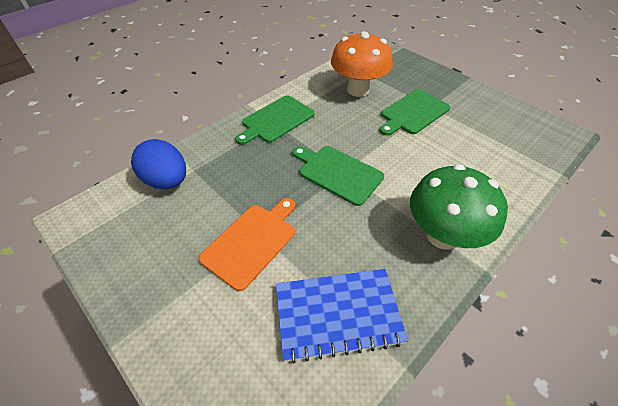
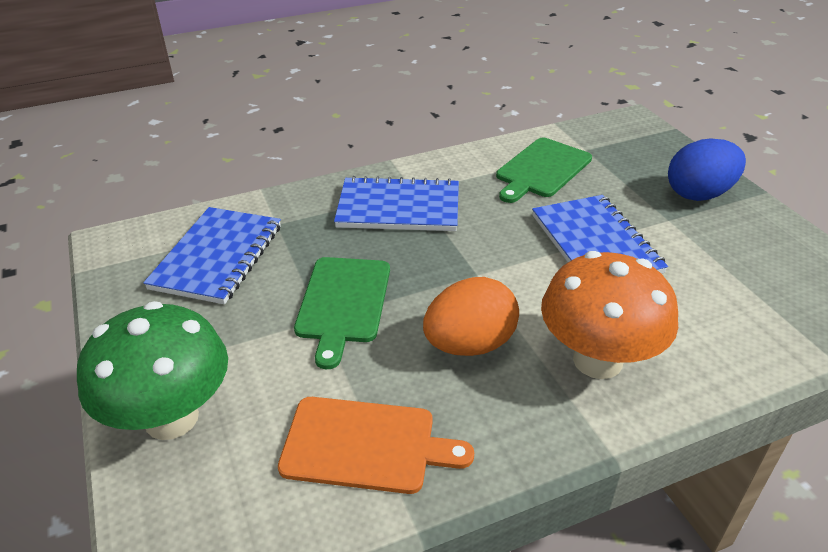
blue notebook: 1 -> 3
green cutting board: 3 -> 2
orange egg: 0 -> 1

